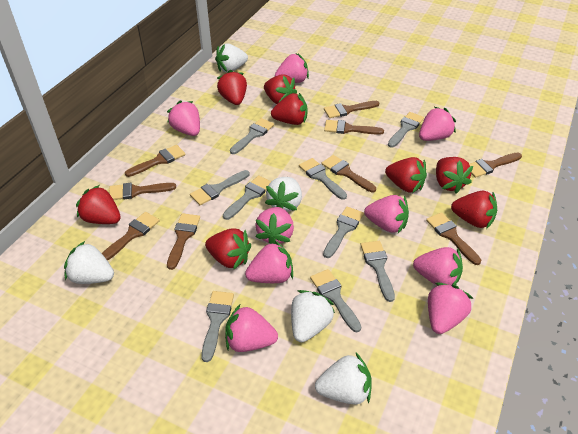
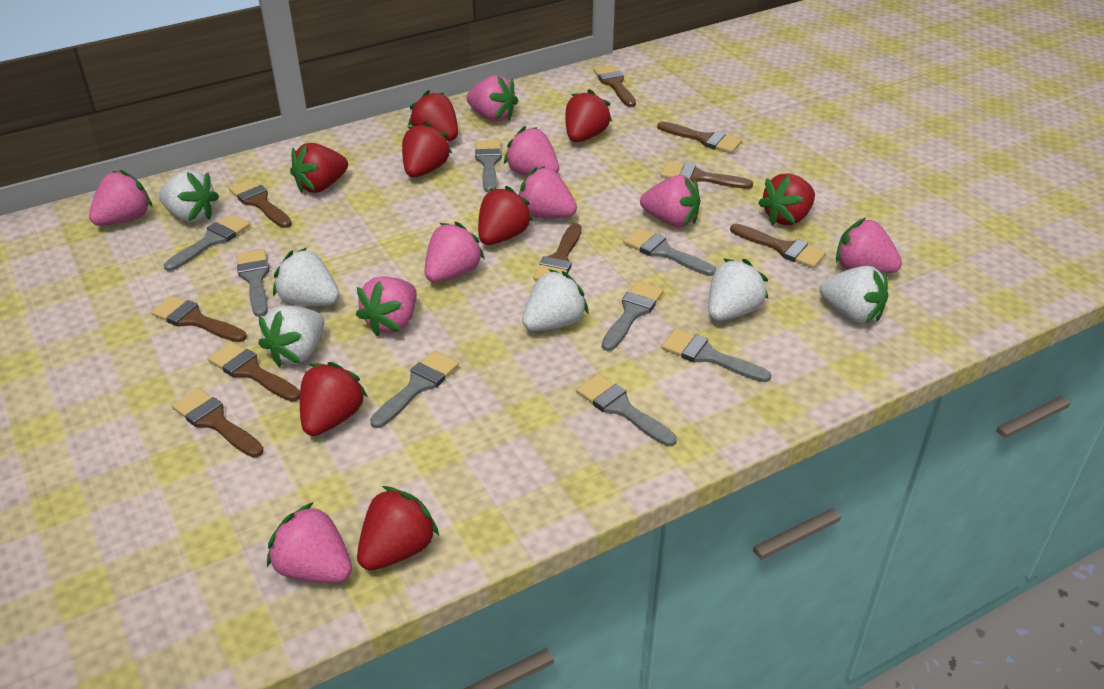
grey brush: 9 -> 8
white strawberry: 5 -> 6

